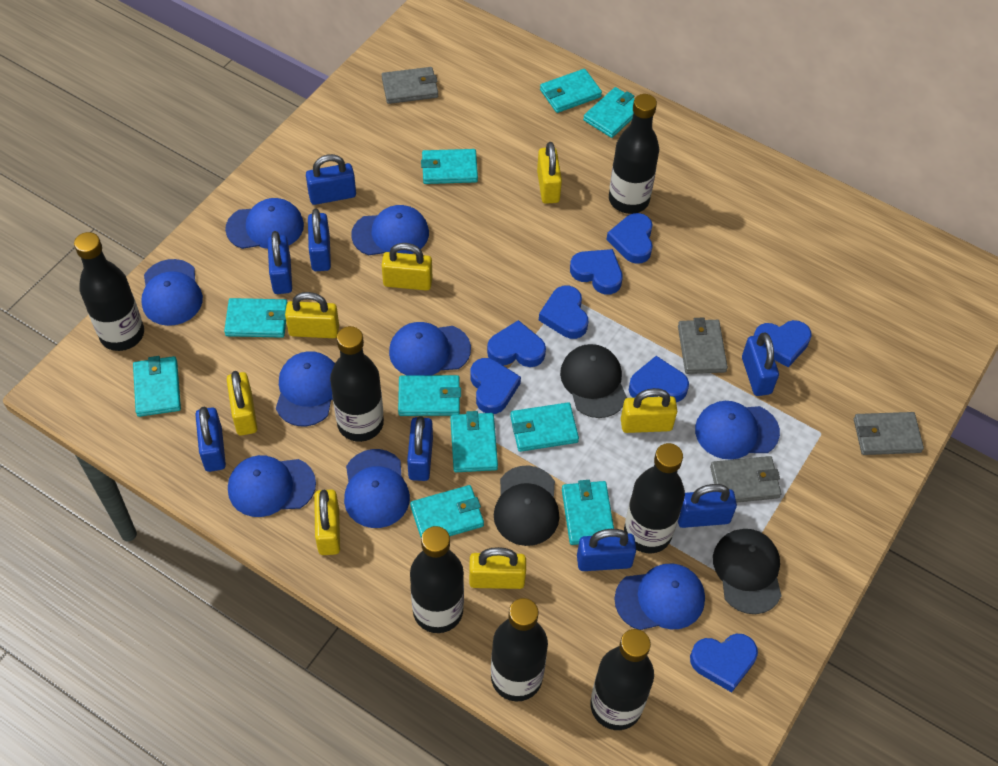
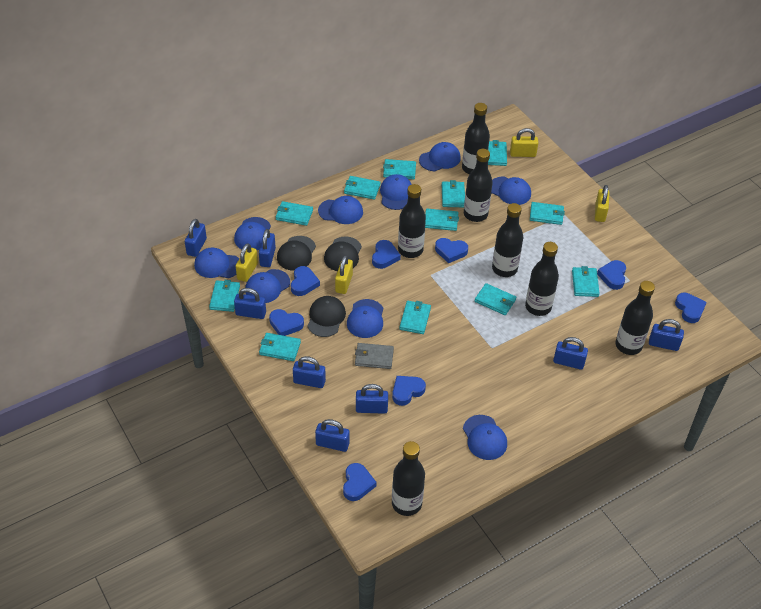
grey wallet: 4 -> 1
turquoise wallet: 10 -> 12
yellow padlock: 7 -> 4

